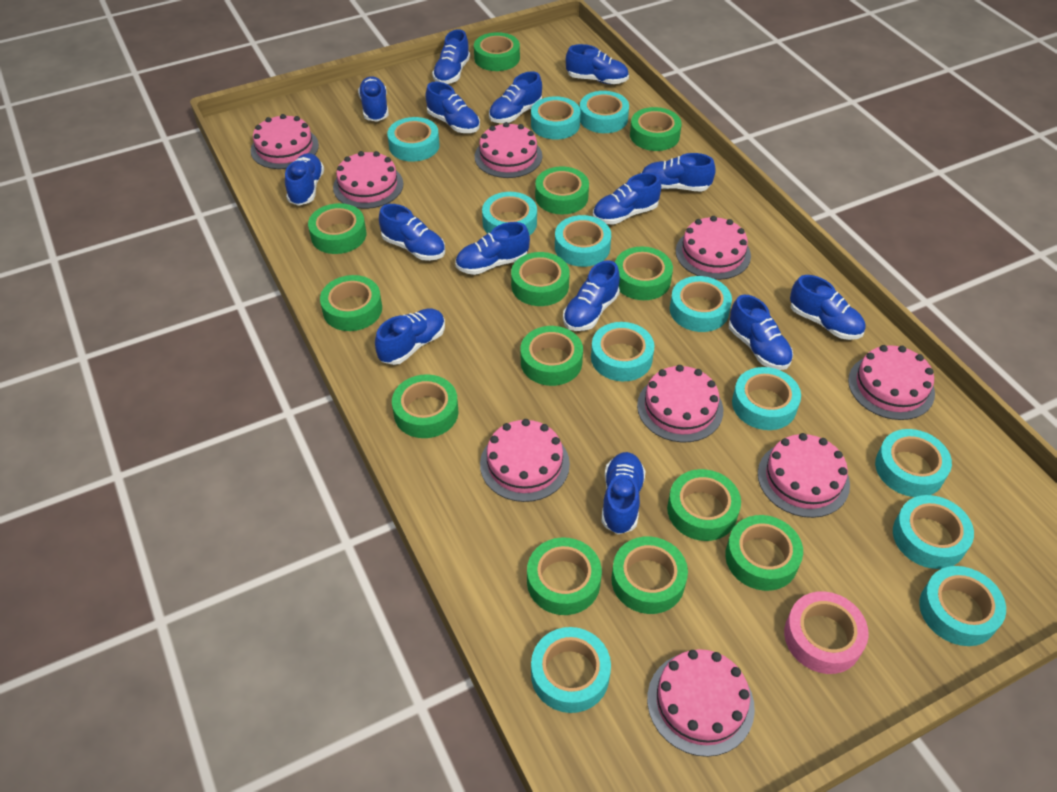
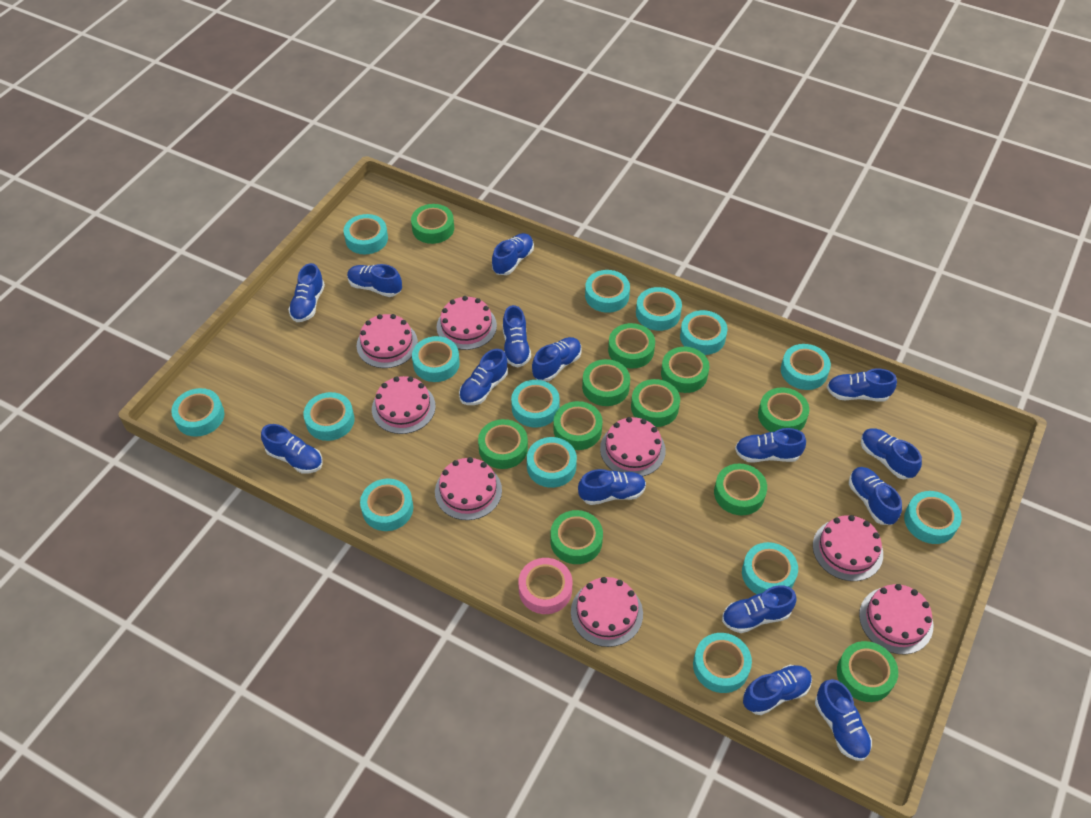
green tape: 13 -> 11
pink cake: 9 -> 8
turquoise tape: 12 -> 14

